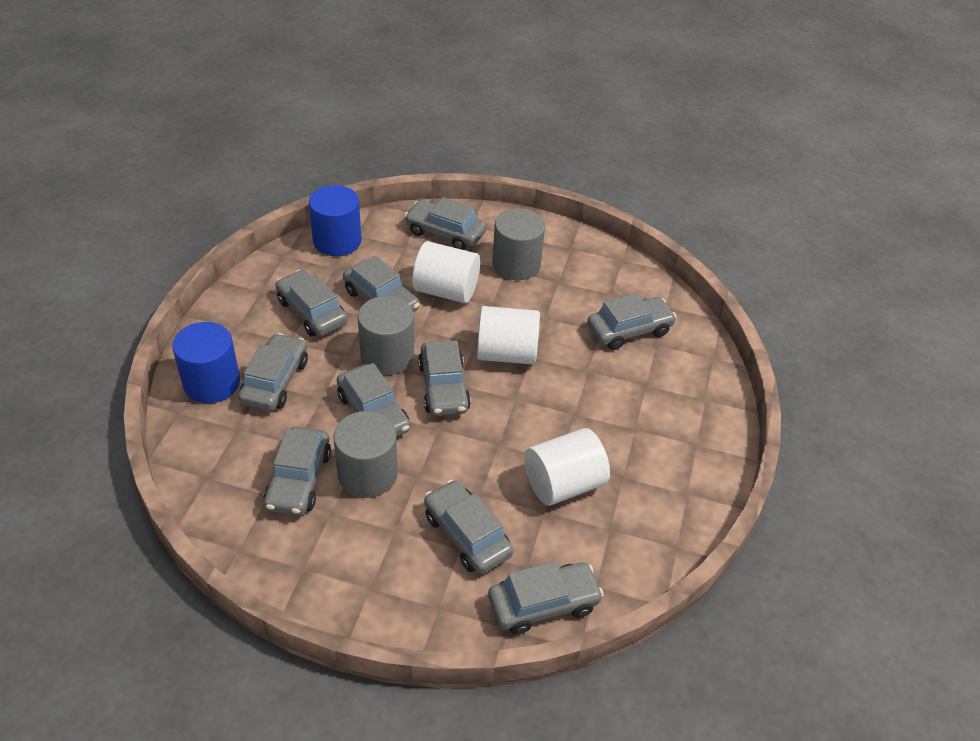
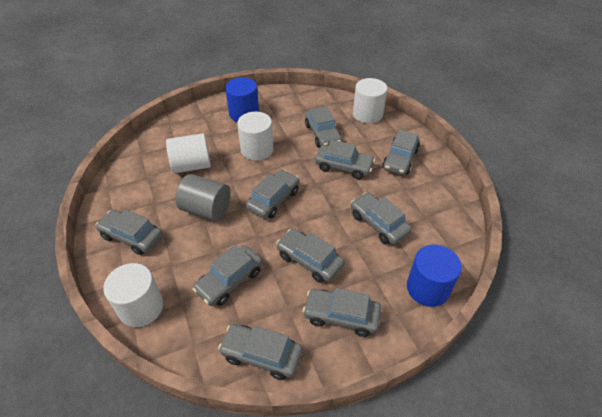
grey cylinder: 3 -> 1
white cylinder: 3 -> 4

